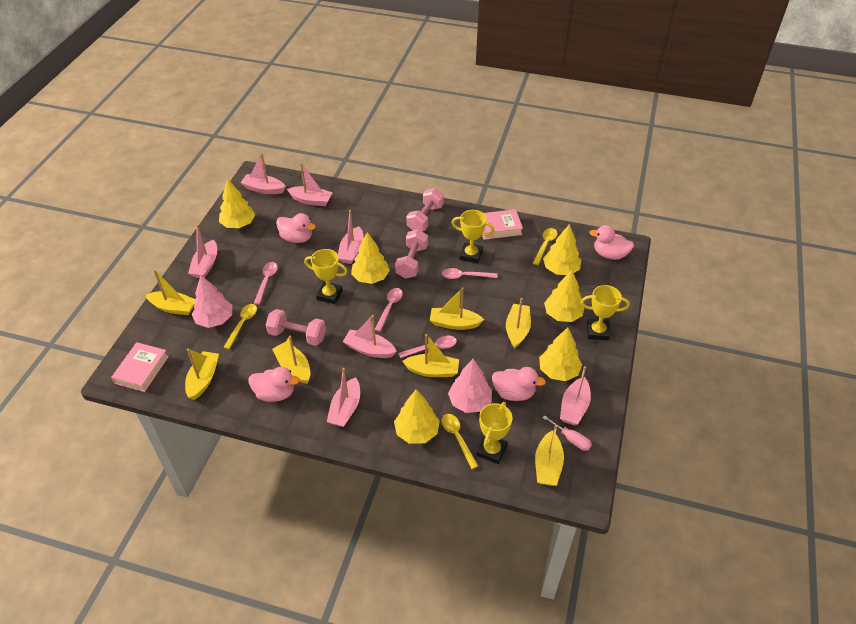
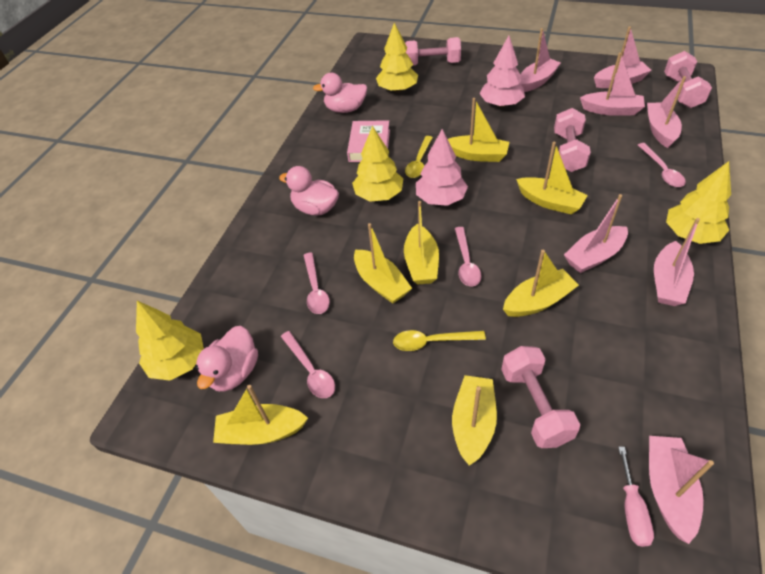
pink book: 2 -> 1
pink duck: 4 -> 3
pink dumbbell: 3 -> 4
yellow spoon: 3 -> 2
yellow tree: 6 -> 4
yellow trophy: 4 -> 0

